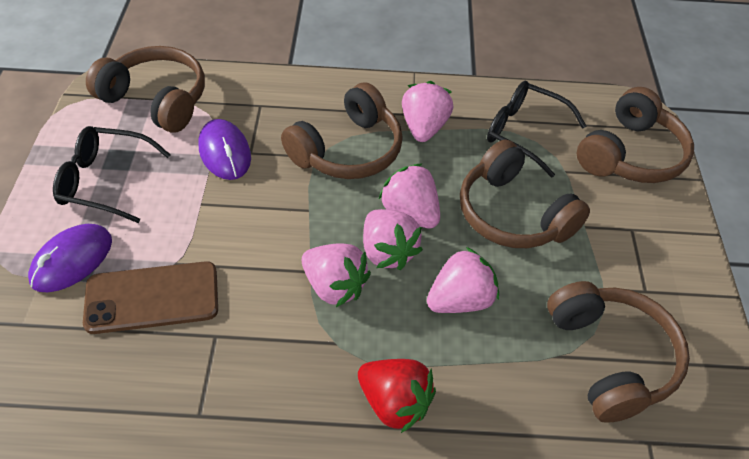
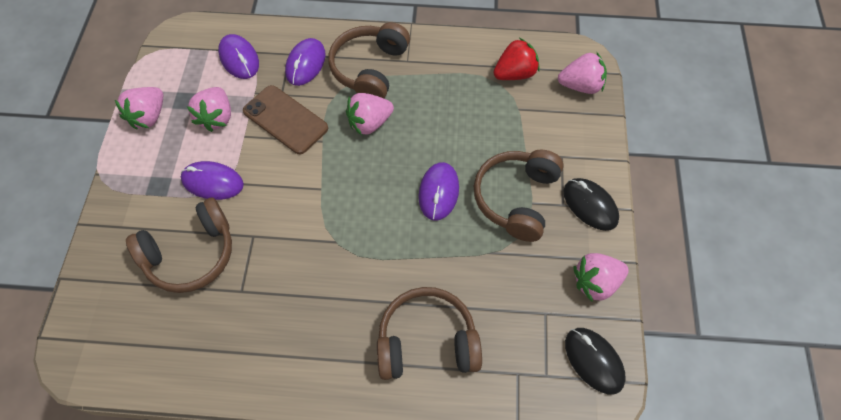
black glasses: 2 -> 0
black mouse: 0 -> 2
brown headphones: 5 -> 4
purple mouse: 2 -> 4

